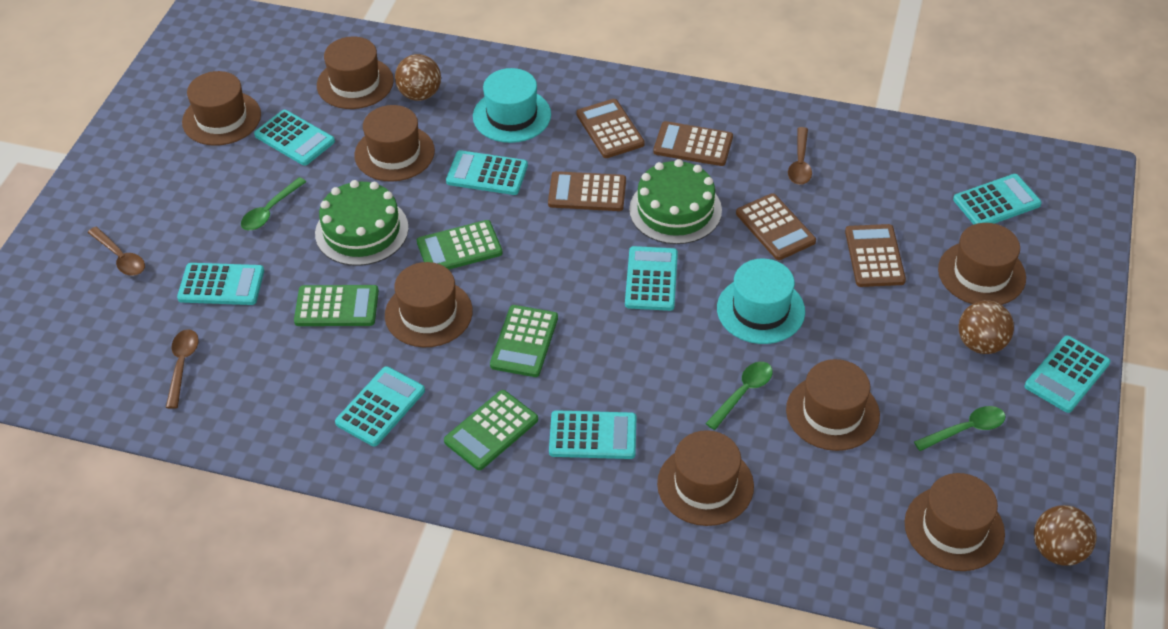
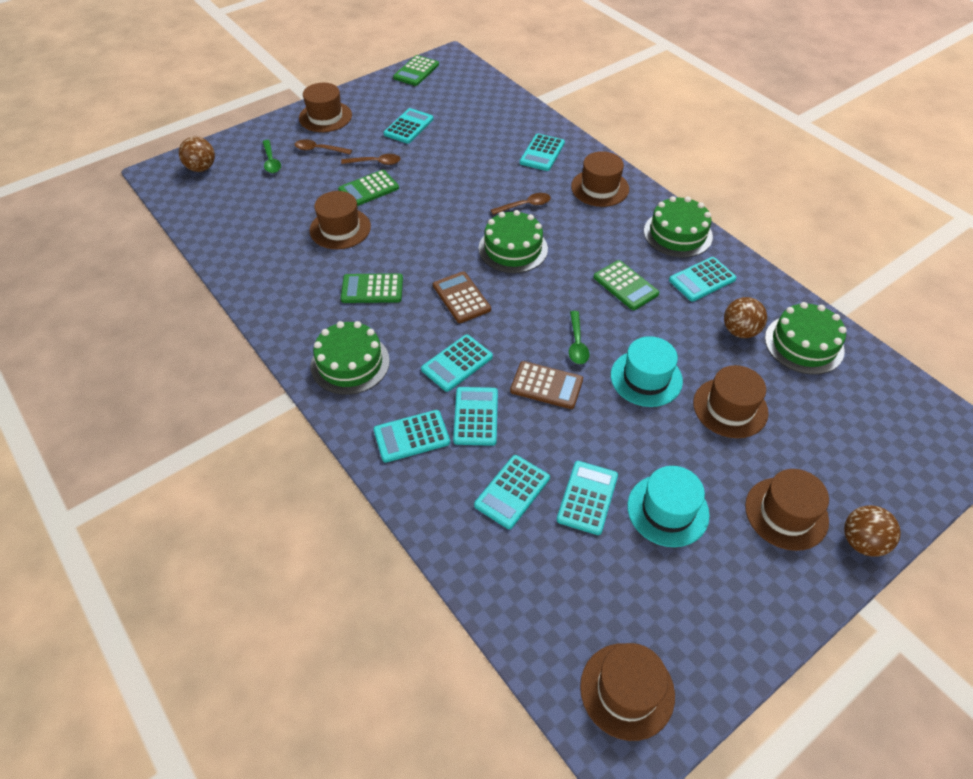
brown calculator: 5 -> 2
brown hat: 8 -> 6
green cake: 2 -> 4
green spoon: 3 -> 2

